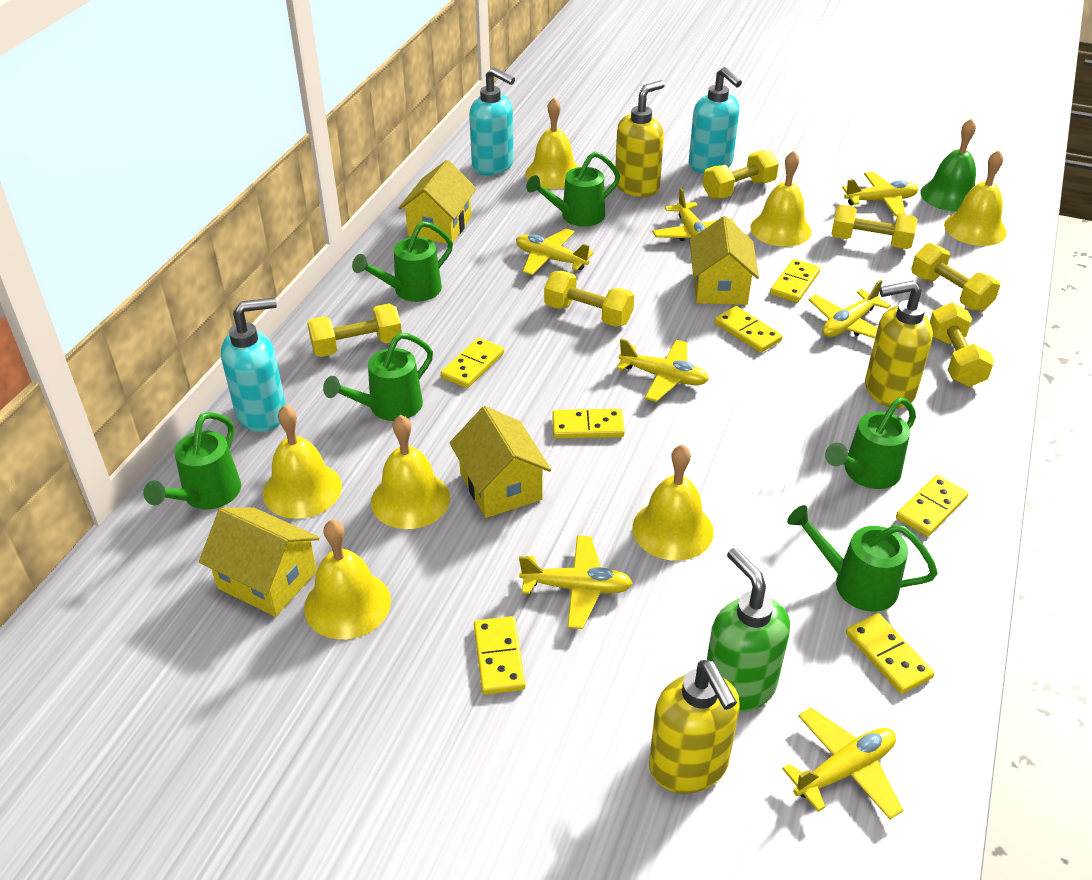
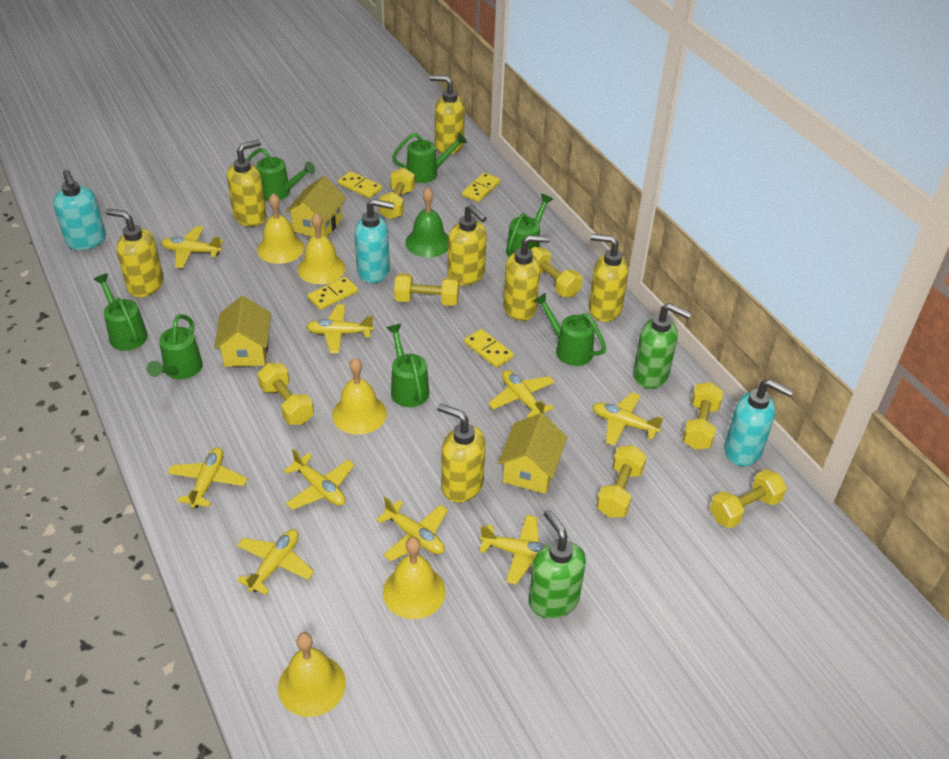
green soap dispenser: 1 -> 2
green watering can: 6 -> 7
yellow bell: 7 -> 5
yellow domino: 7 -> 4
yellow dumbbell: 6 -> 7
yellow house: 4 -> 3
yellow plane: 7 -> 9
yellow soap dispenser: 3 -> 7

